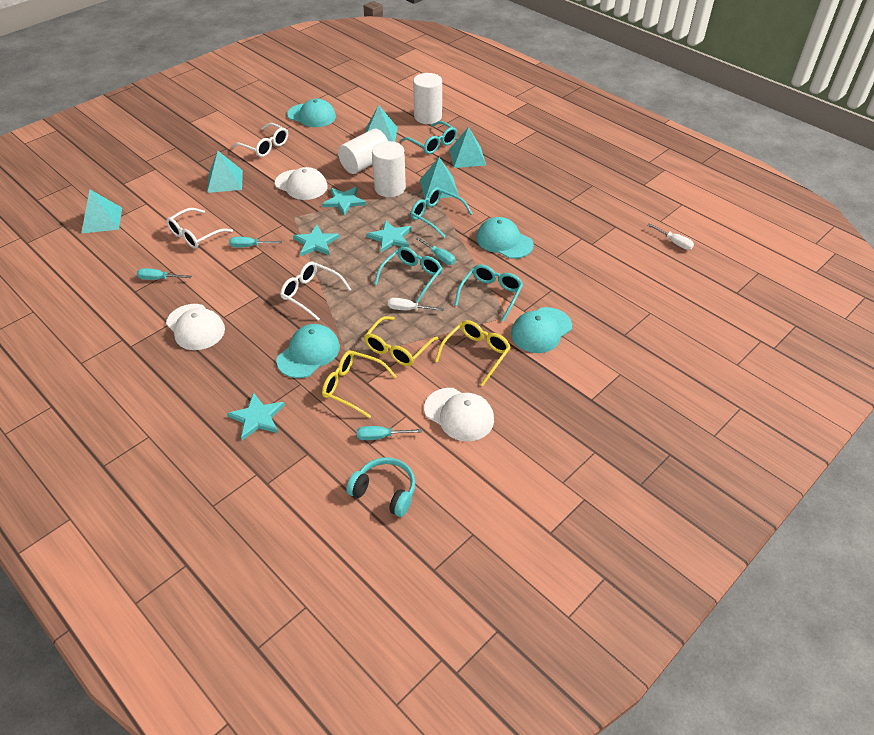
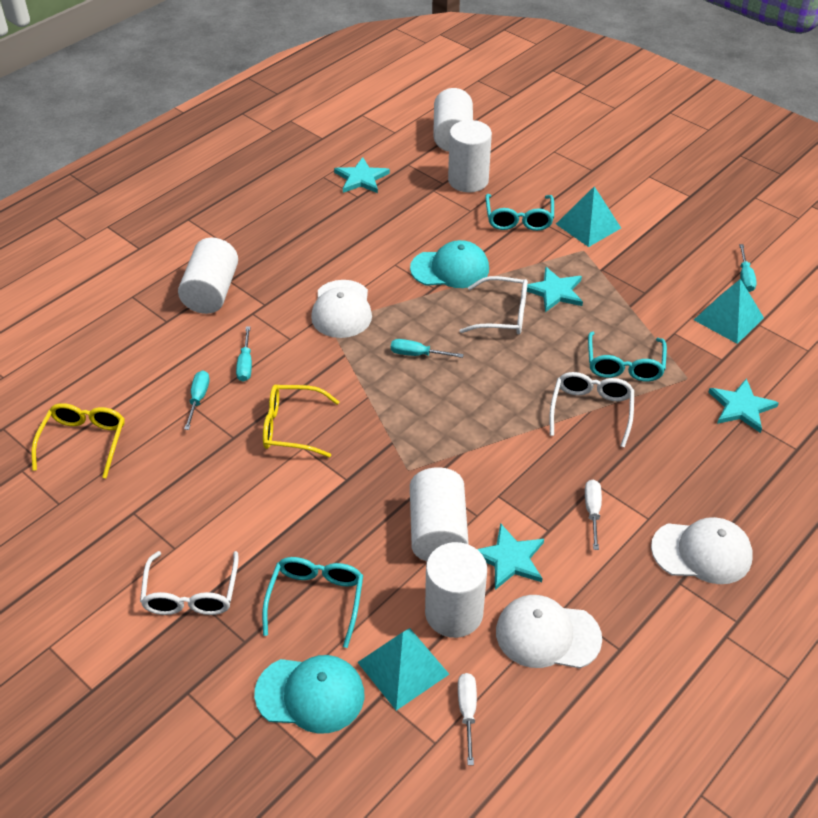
turquoise cap: 4 -> 2
turquoise glasses: 4 -> 3
turquoise headphones: 1 -> 0
turquoise pyramid: 5 -> 3
white cylinder: 3 -> 5
yellow glasses: 3 -> 2

